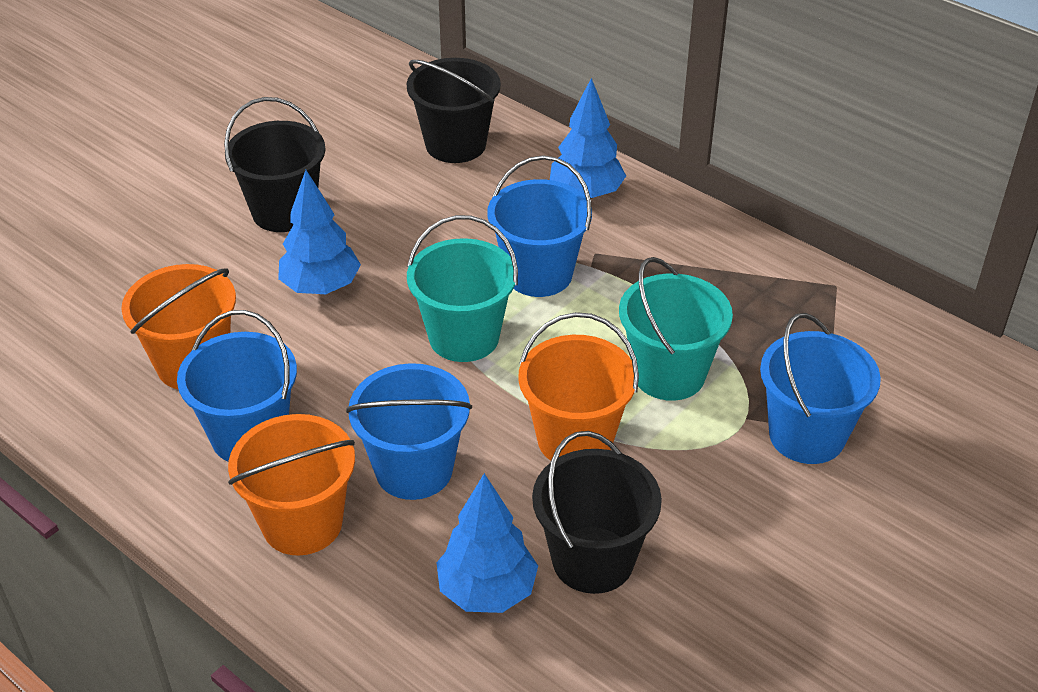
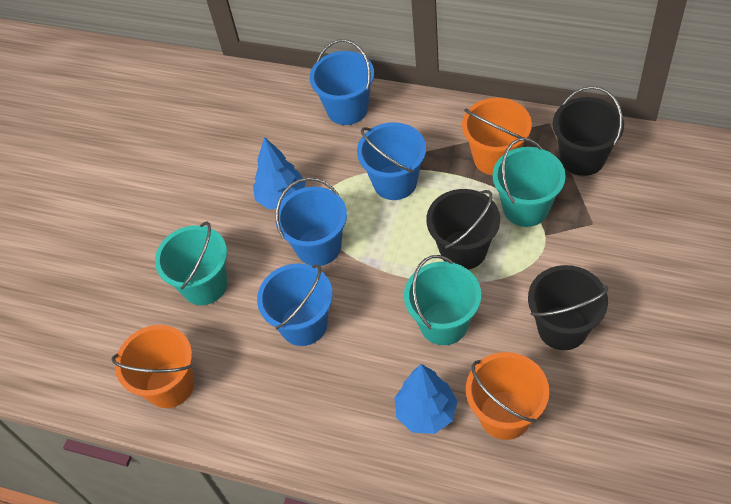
blue tree: 3 -> 2
turquoise bucket: 2 -> 3

